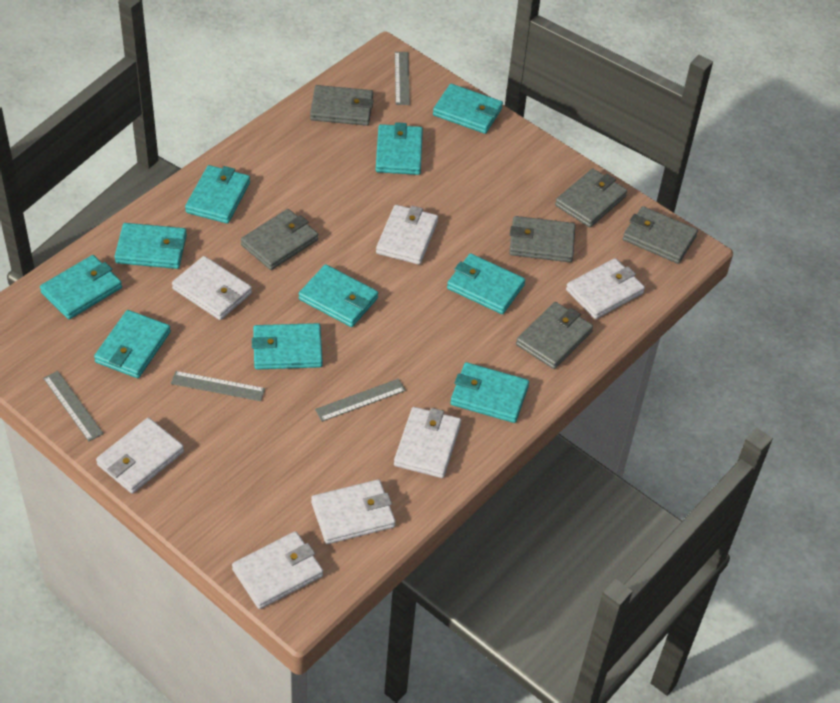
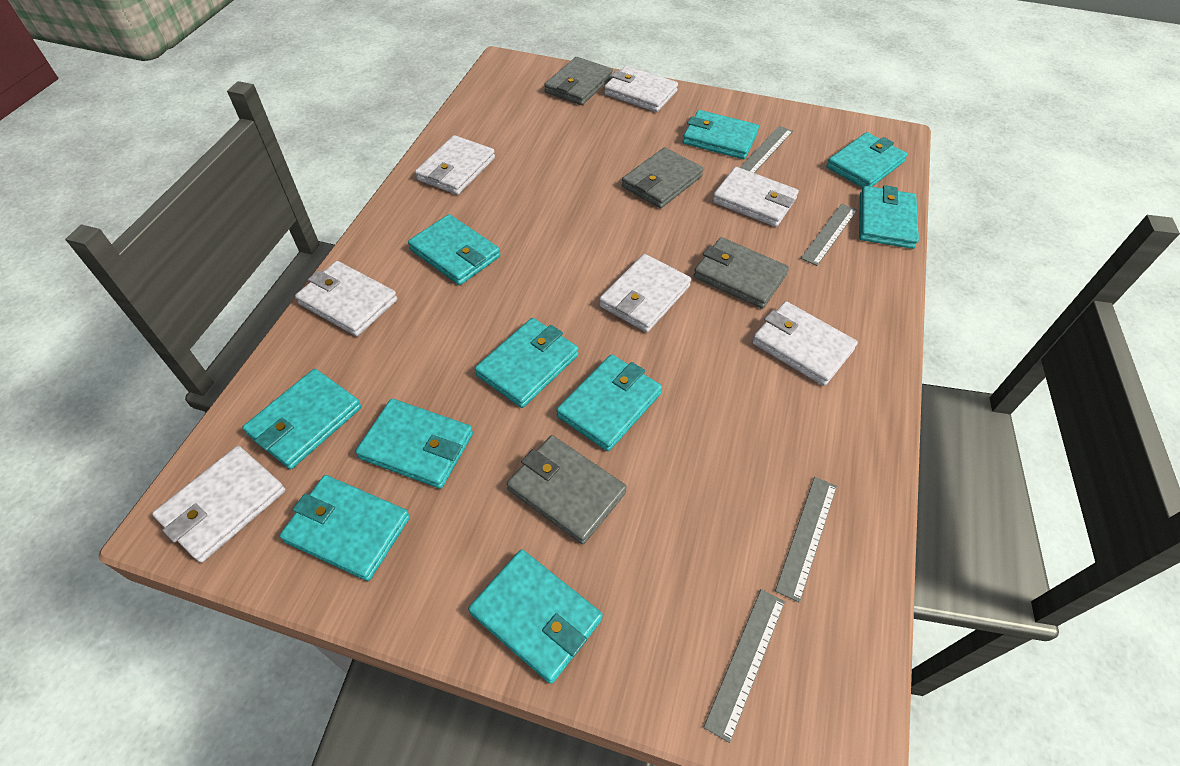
grey wallet: 6 -> 4

